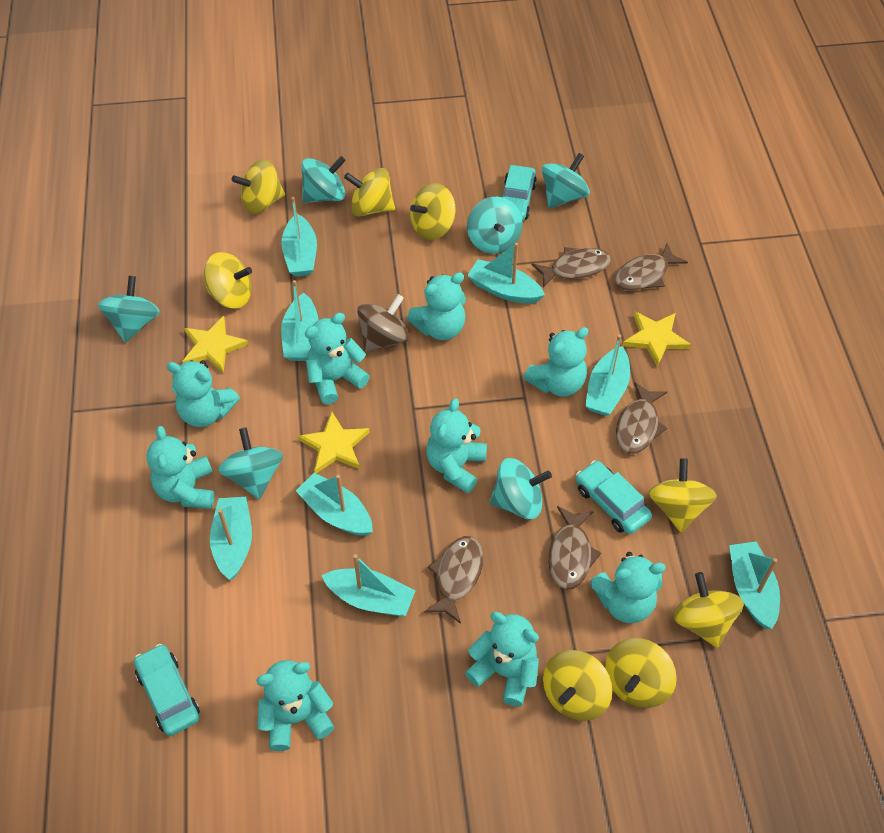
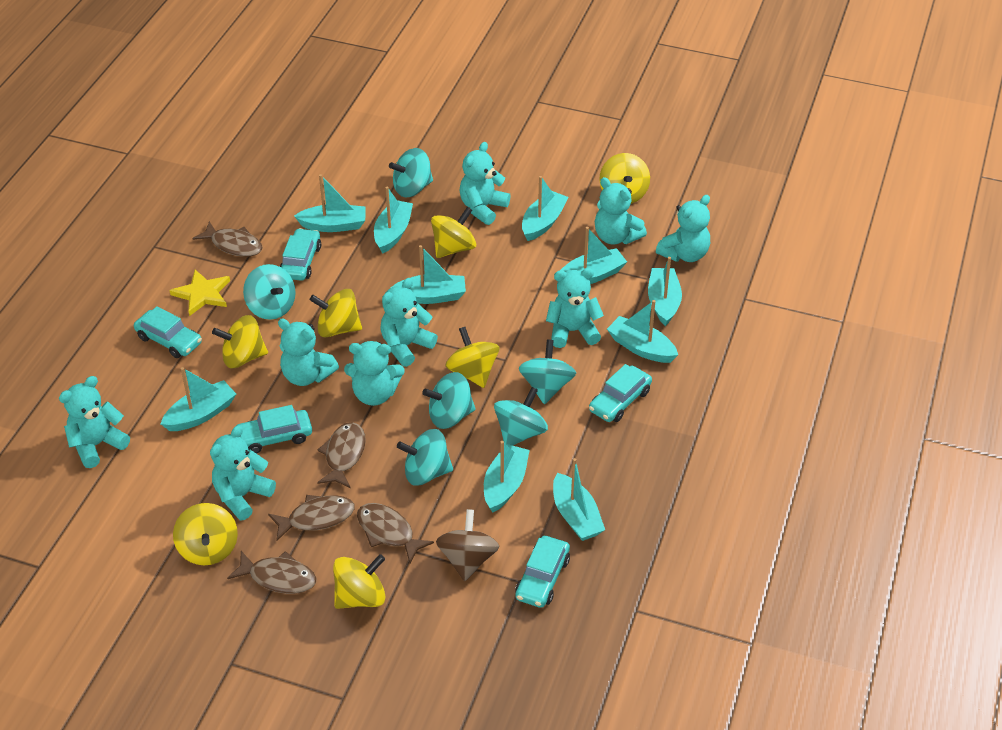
turquoise boat: 8 -> 10
turquoise car: 3 -> 5
yellow spinning top: 8 -> 7
yellow star: 3 -> 1

